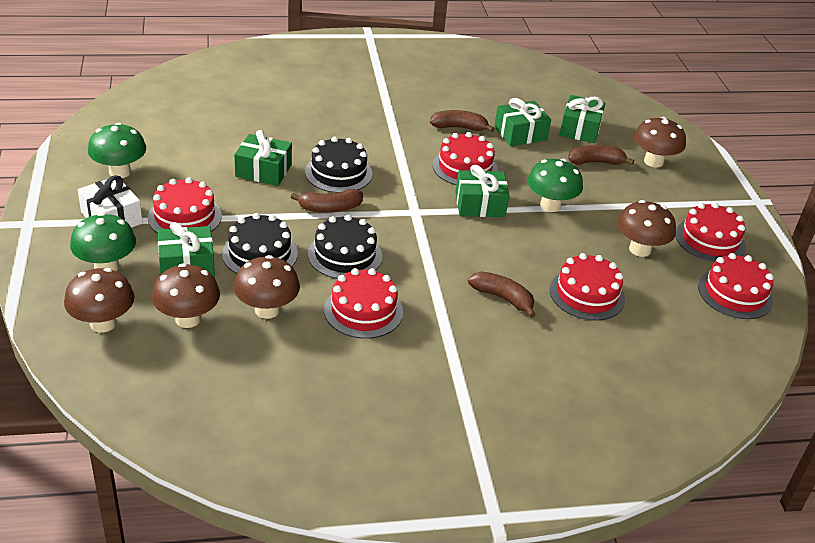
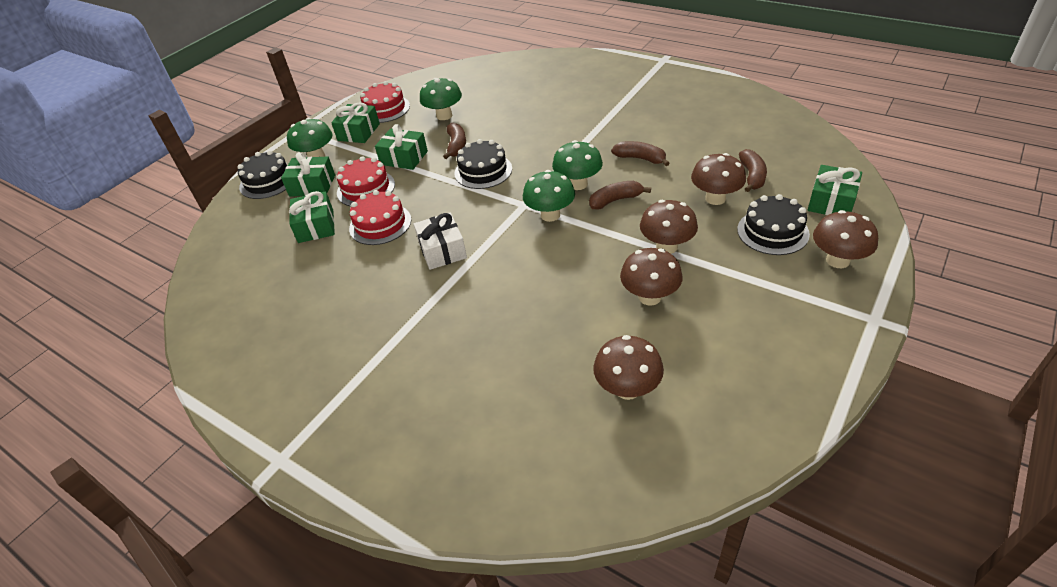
green mushroom: 3 -> 4
red cake: 6 -> 3

